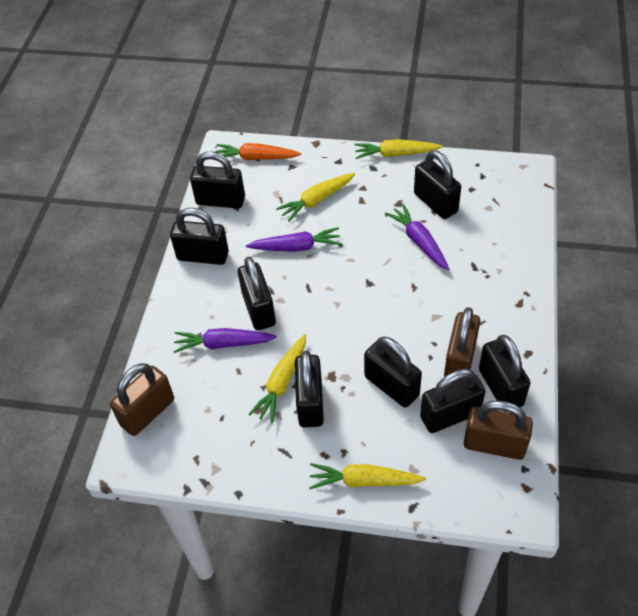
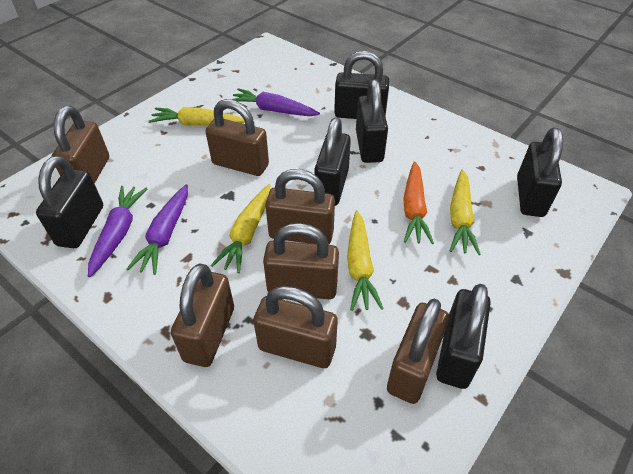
black padlock: 8 -> 6
brown padlock: 3 -> 7

